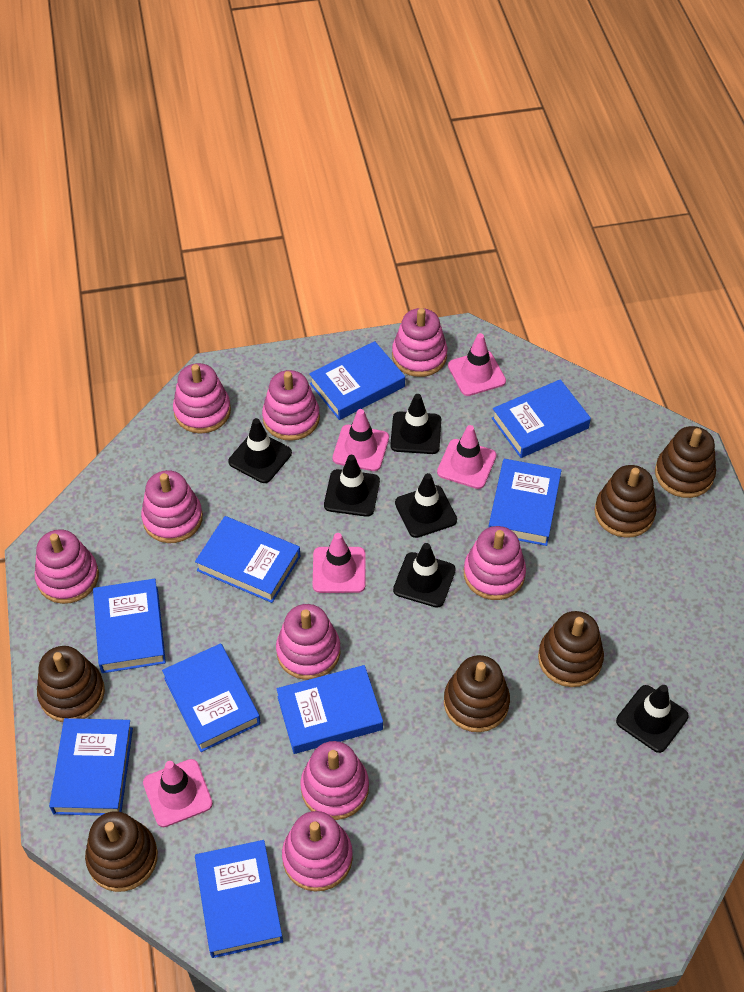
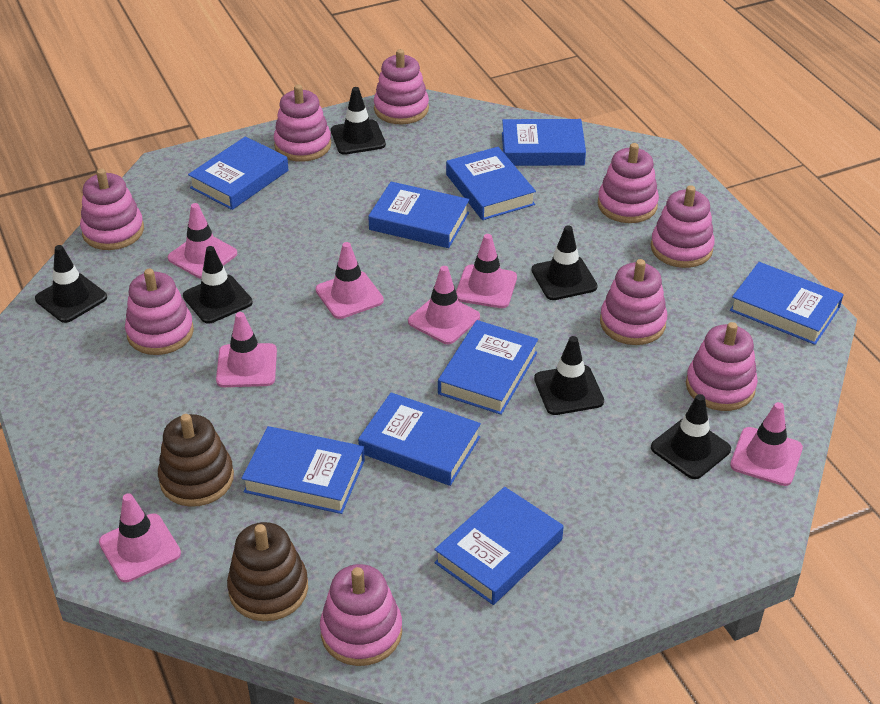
brown stacking toy: 6 -> 2
pink traffic cone: 5 -> 7

